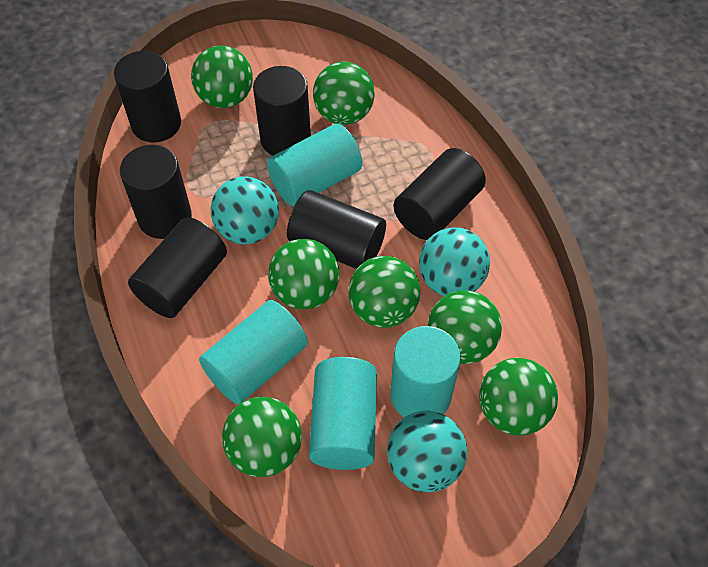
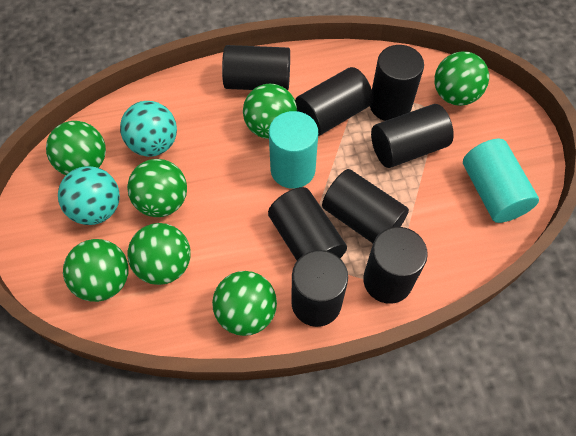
black cylinder: 6 -> 8
turquoise ball: 3 -> 2
turquoise cylinder: 4 -> 2

